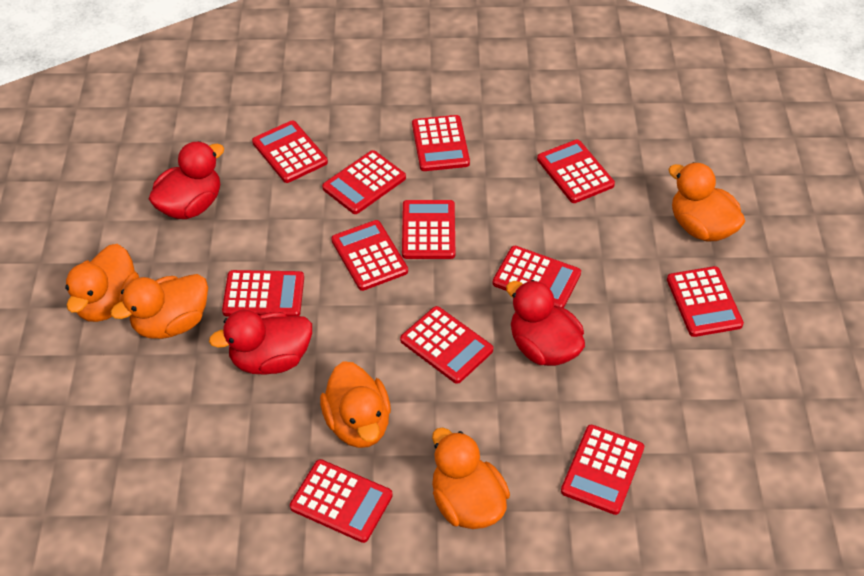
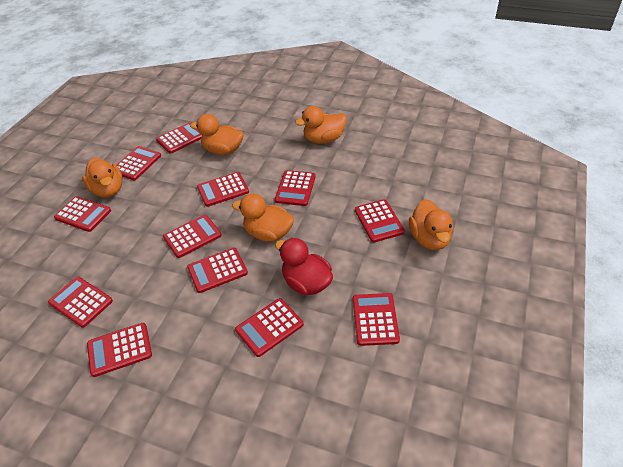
red duck: 3 -> 1

